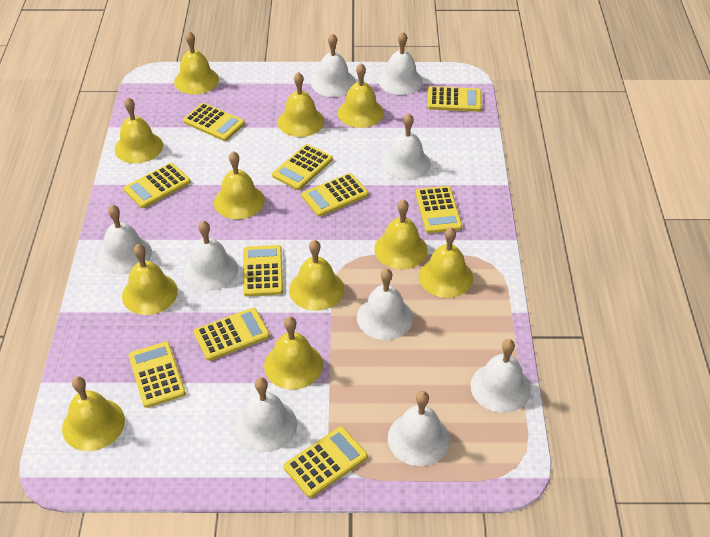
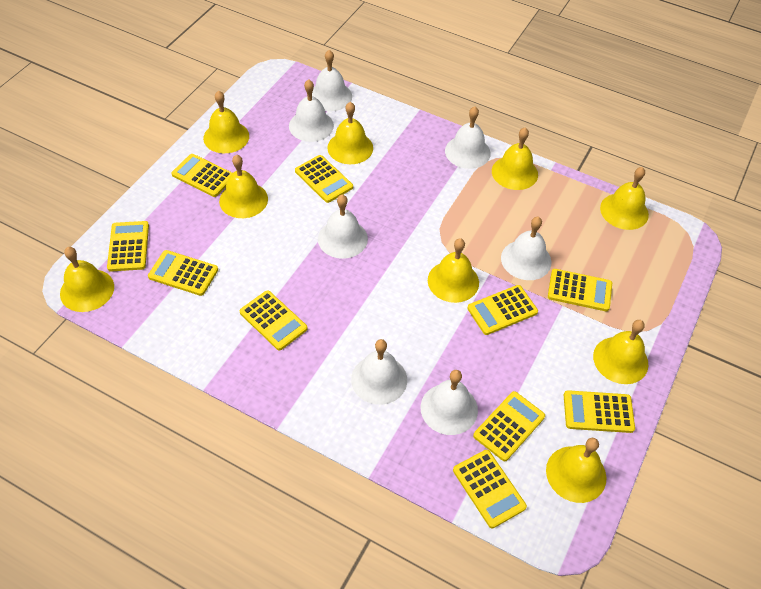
white bell: 9 -> 7
yellow bell: 11 -> 9

